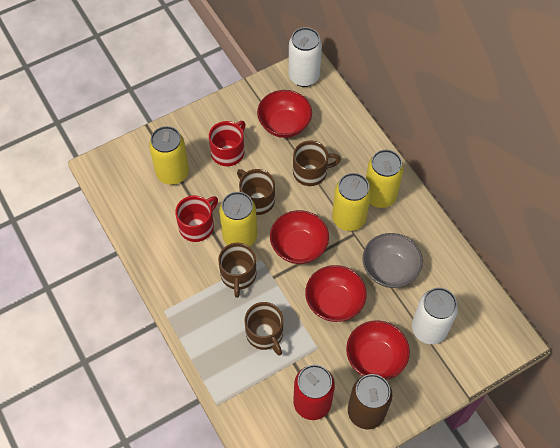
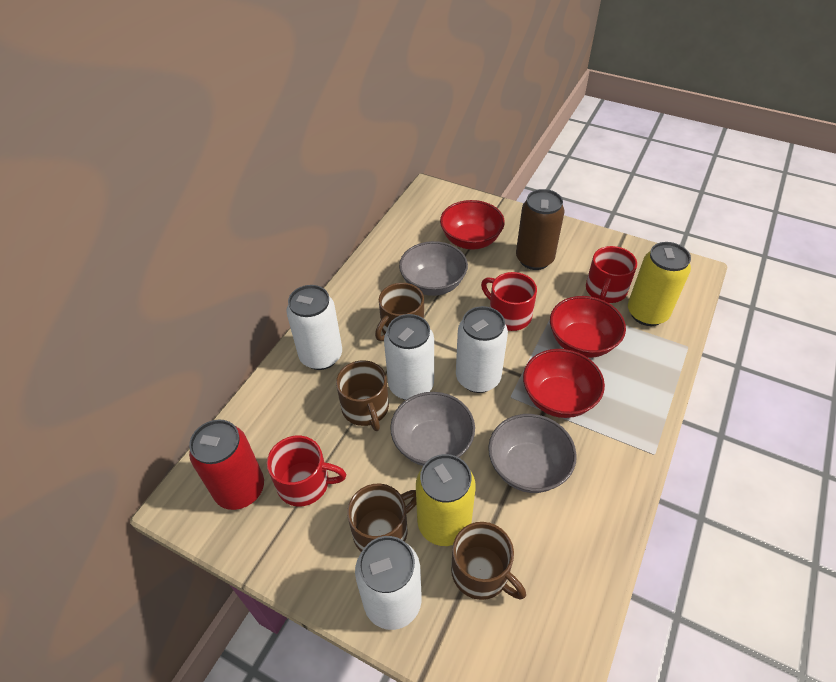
grey bowl: 1 -> 3
red bowl: 4 -> 3
red mug: 2 -> 3
white can: 2 -> 4
yellow can: 4 -> 2

